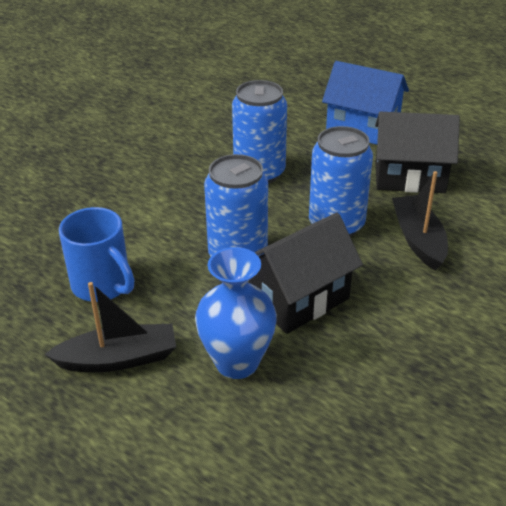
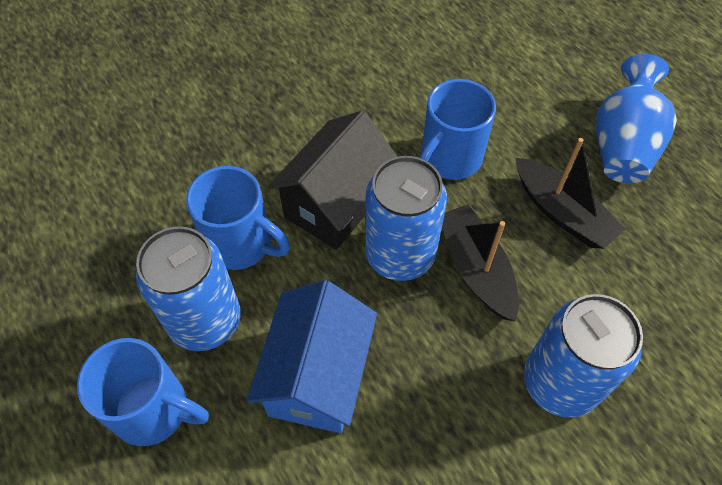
black house: 2 -> 1
blue mug: 1 -> 3

